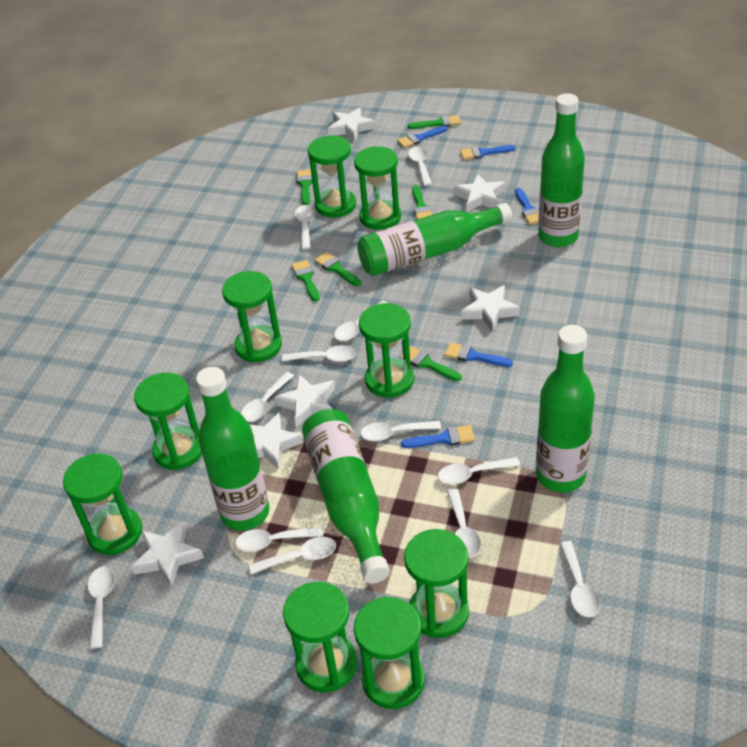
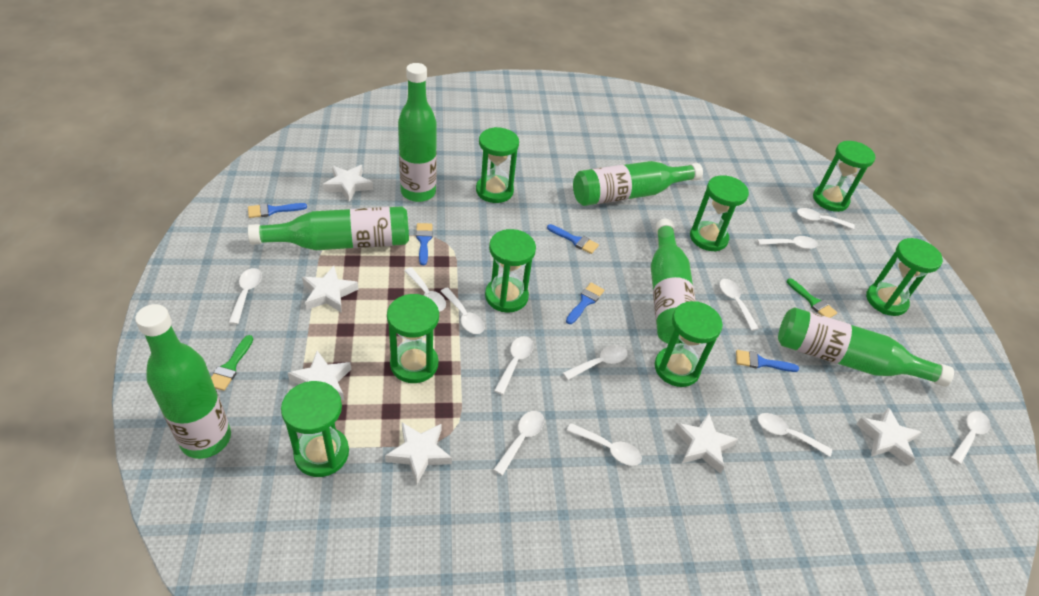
green bottle: 5 -> 6
green brush: 6 -> 2
green hourglass: 9 -> 8

